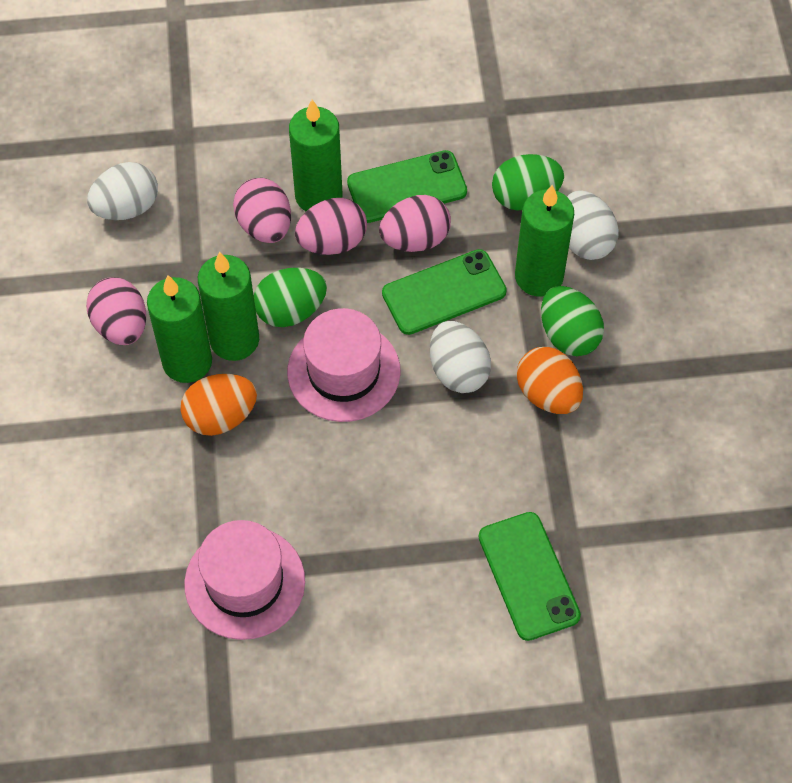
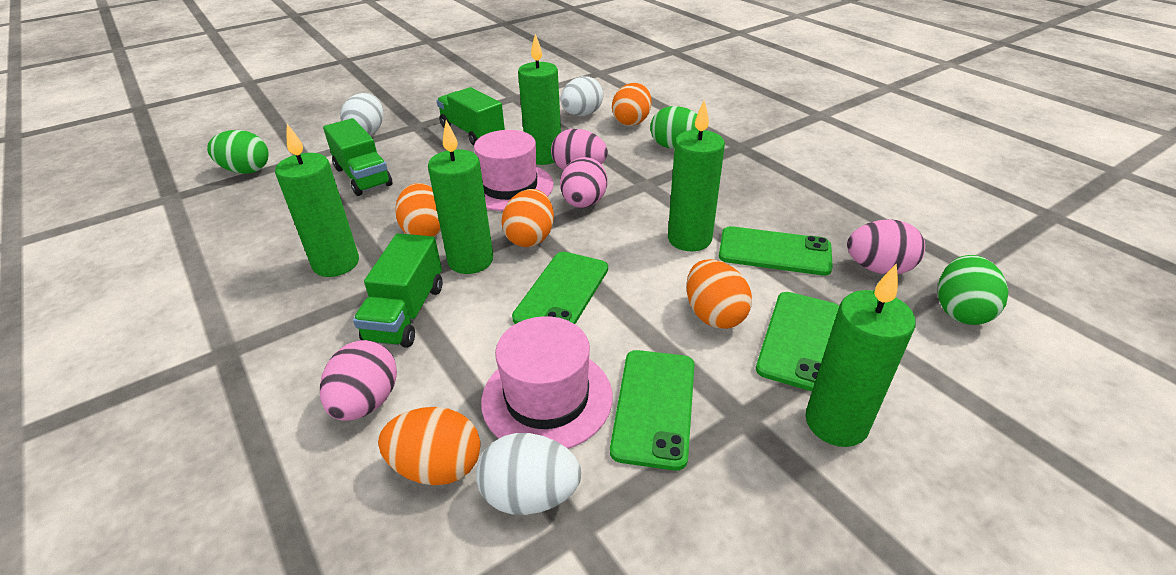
green candle: 4 -> 5
green phone: 3 -> 4
green truck: 0 -> 3
orange egg: 2 -> 5

